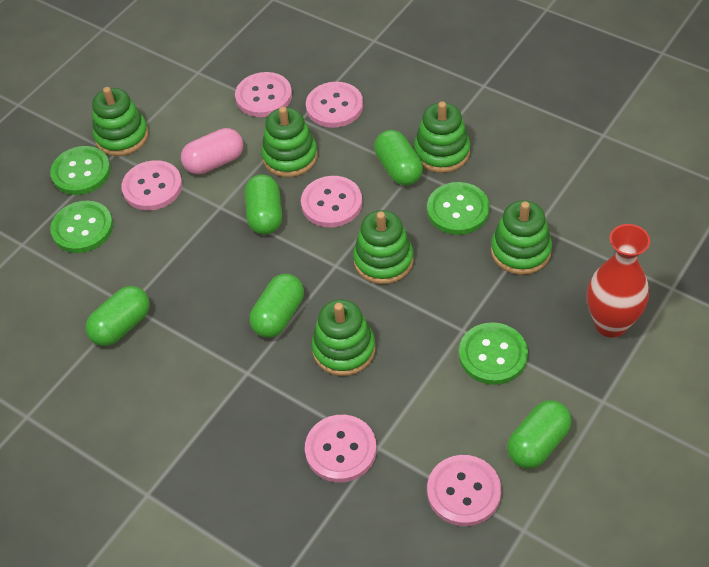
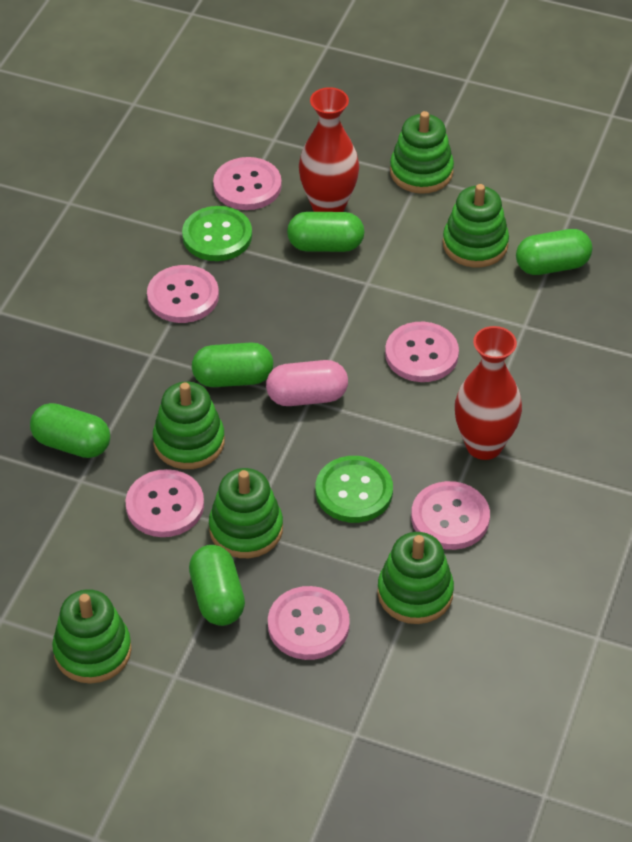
green button: 4 -> 2
red vase: 1 -> 2

